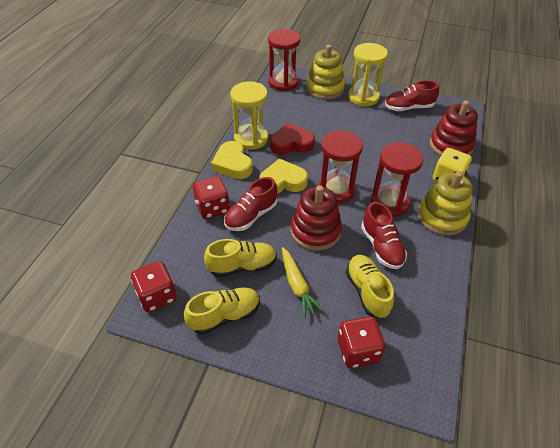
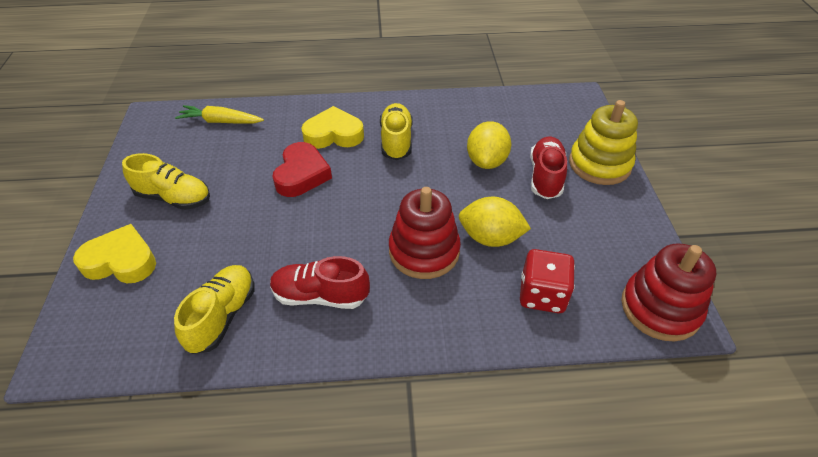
red dice: 3 -> 1
red hourglass: 3 -> 0
red shoe: 3 -> 2
yellow dice: 1 -> 0
yellow hourglass: 2 -> 0
yellow lemon: 0 -> 2
yellow stacking toy: 2 -> 1

